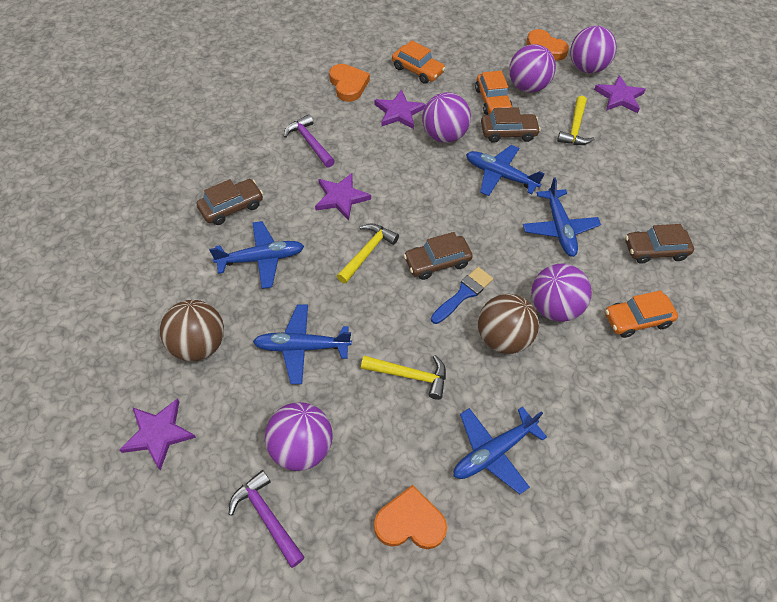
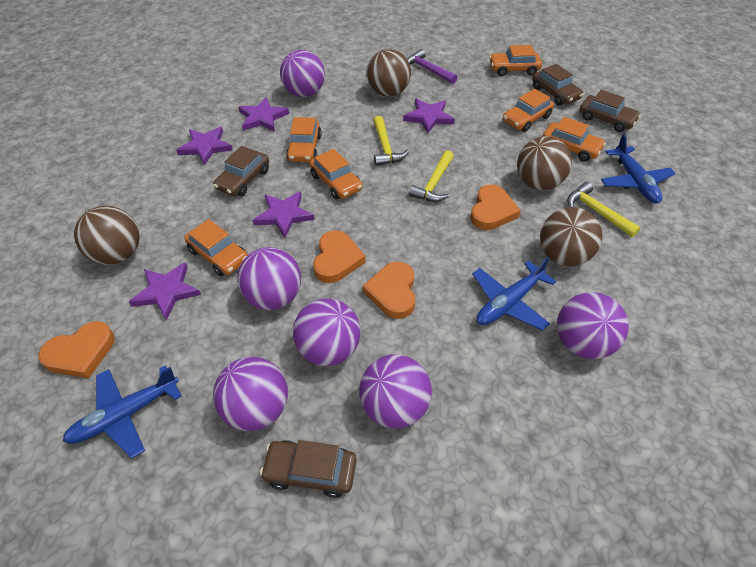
blue brush: 1 -> 0
blue plane: 5 -> 3
brown ball: 2 -> 4
orange car: 3 -> 6
orange heart: 3 -> 4
purple ball: 5 -> 6
purple hammer: 2 -> 1
purple star: 4 -> 5

